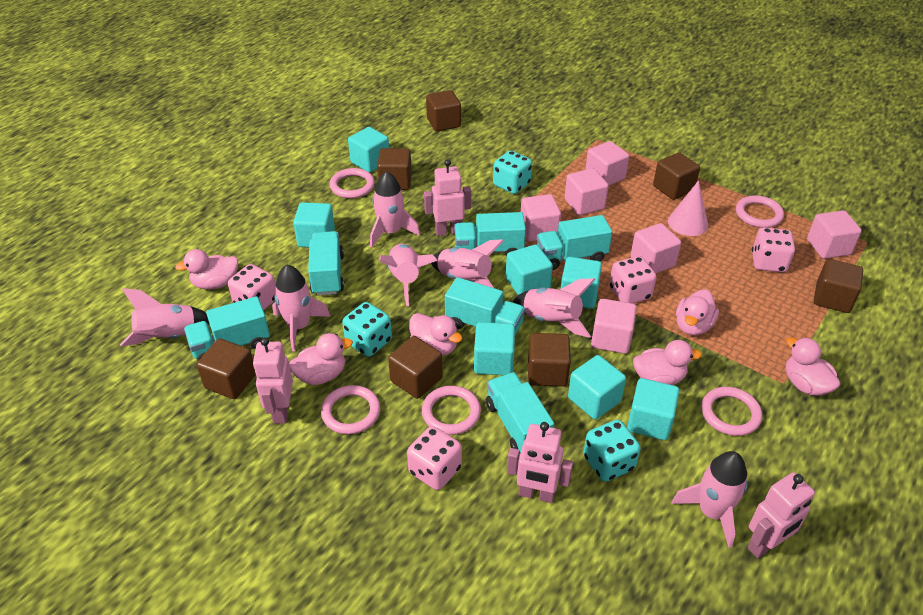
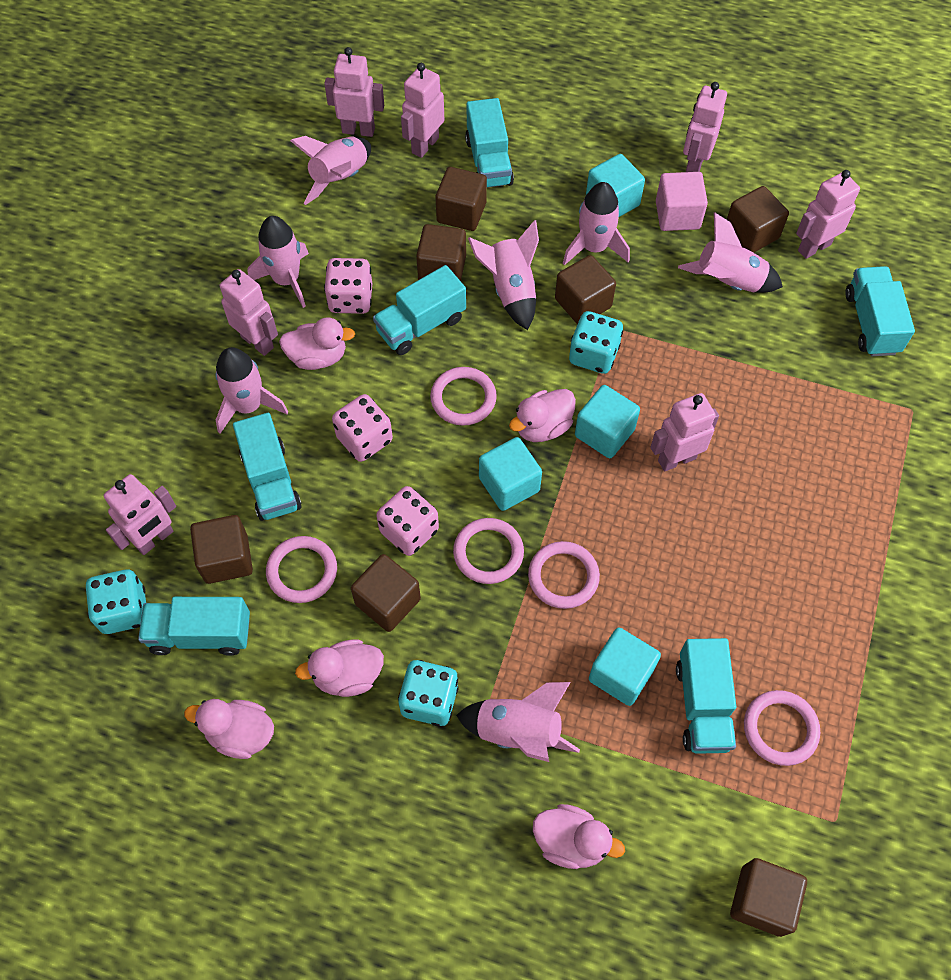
pink cone: 1 -> 0
pink cube: 6 -> 1
pink dice: 4 -> 3
pink duck: 6 -> 5
pink robot: 4 -> 7
turquoise cube: 7 -> 4

